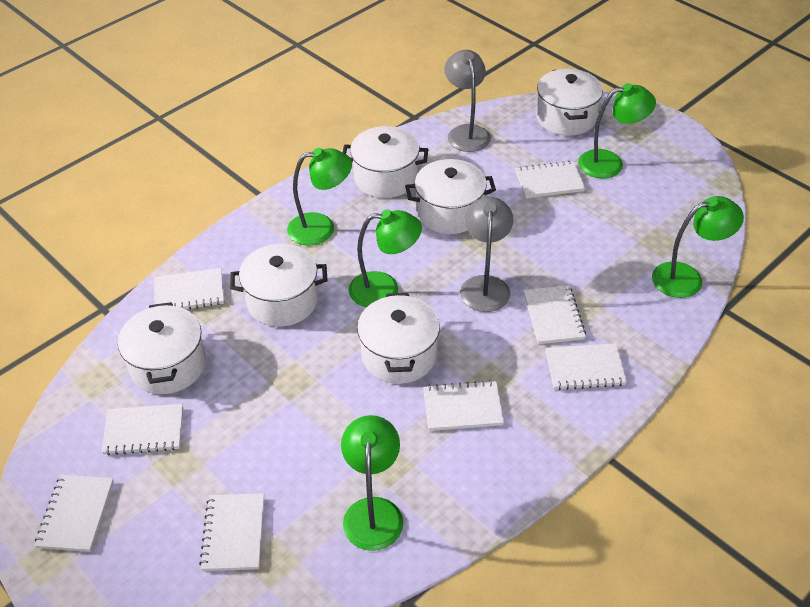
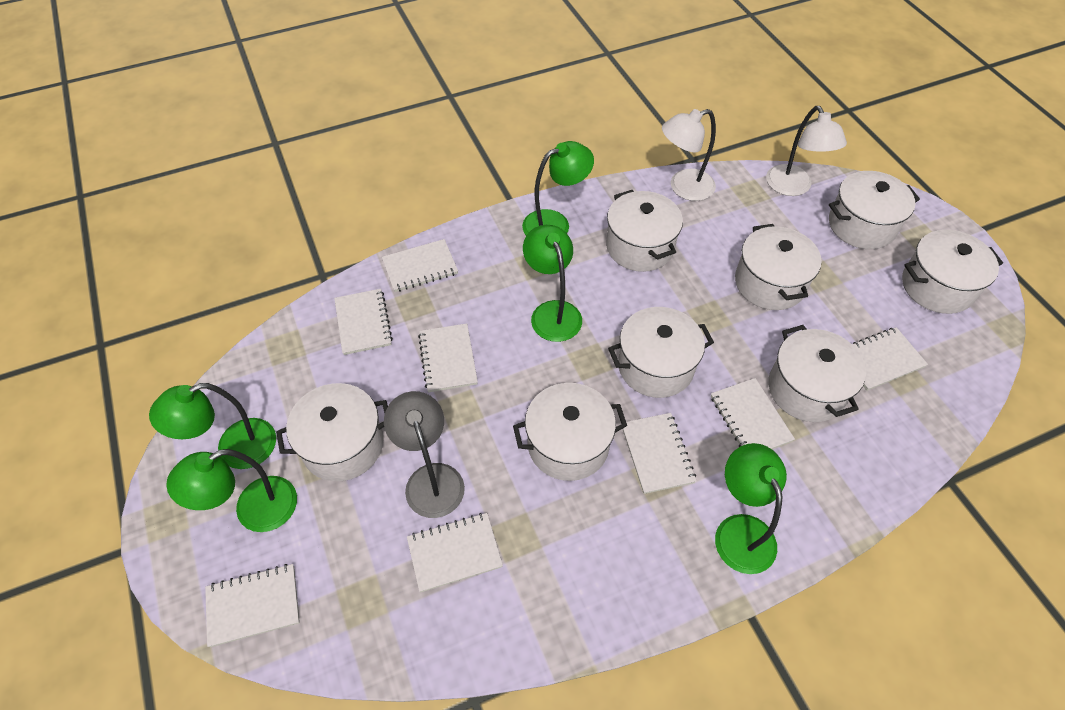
grey lamp: 2 -> 1
white lamp: 0 -> 2
white pot: 6 -> 8

